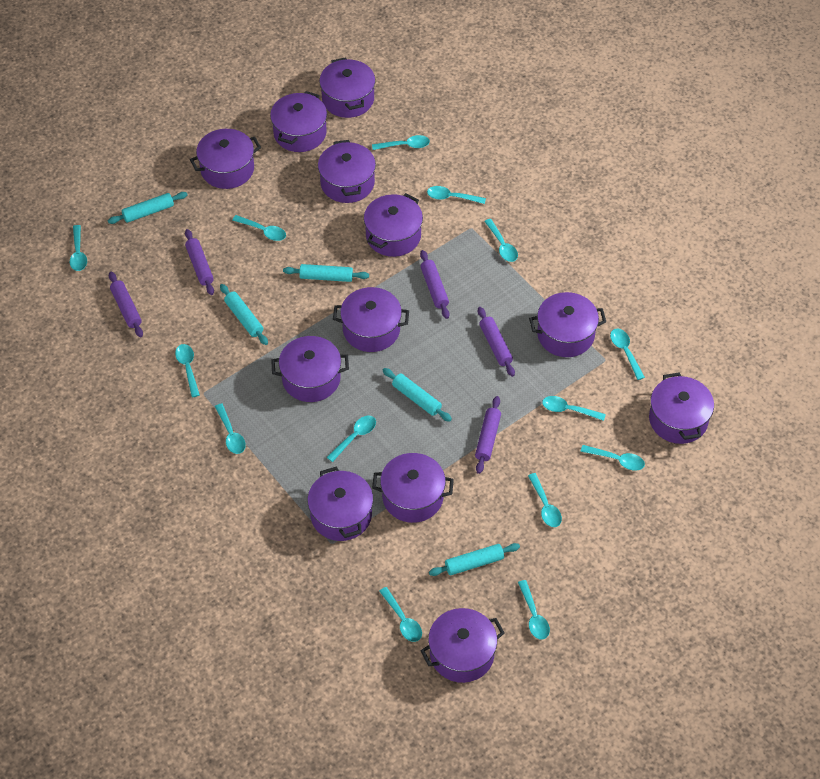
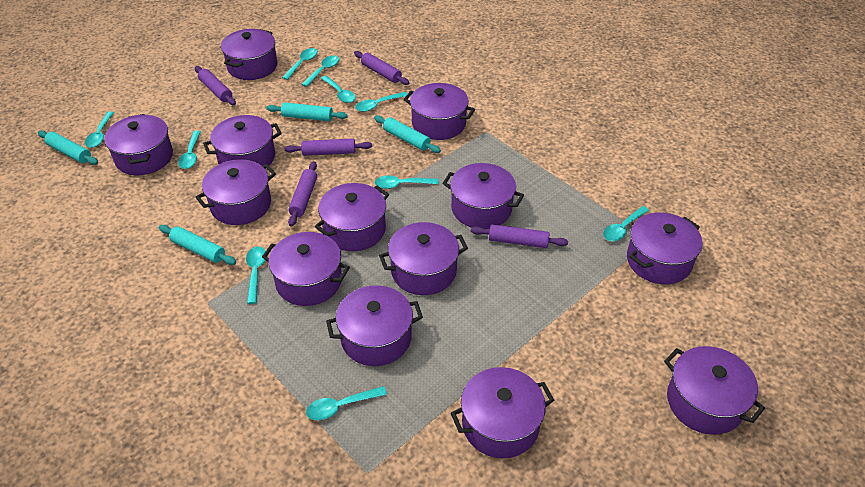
purple pot: 12 -> 13
turquoise rolling pin: 5 -> 4
turquoise spoon: 14 -> 10

